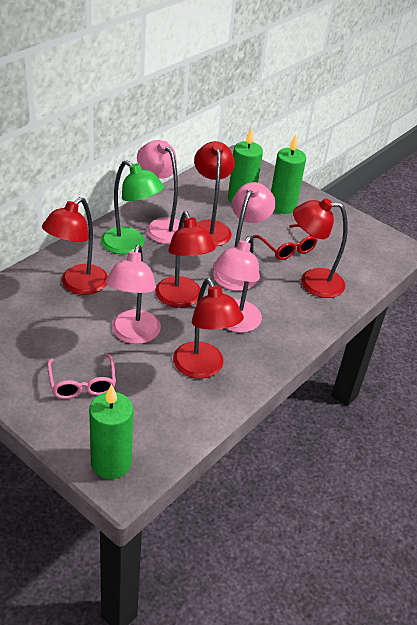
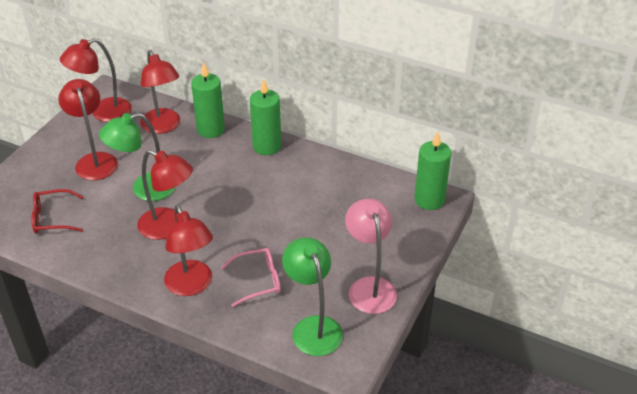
green lamp: 1 -> 2
pink lamp: 4 -> 1

